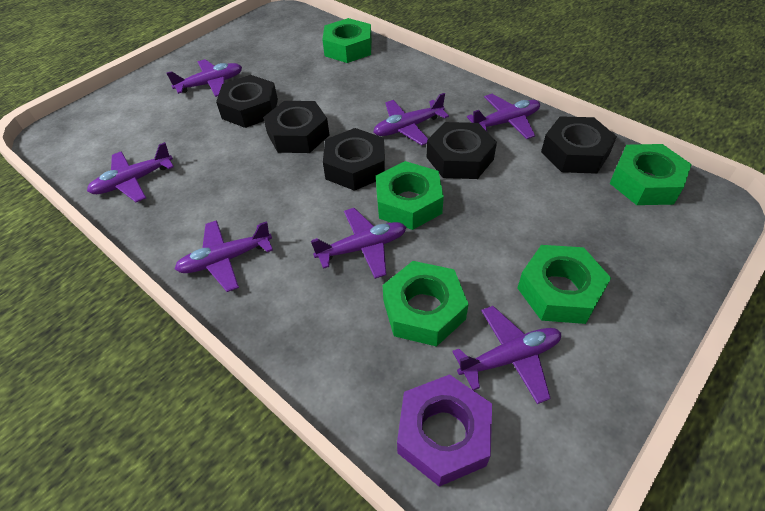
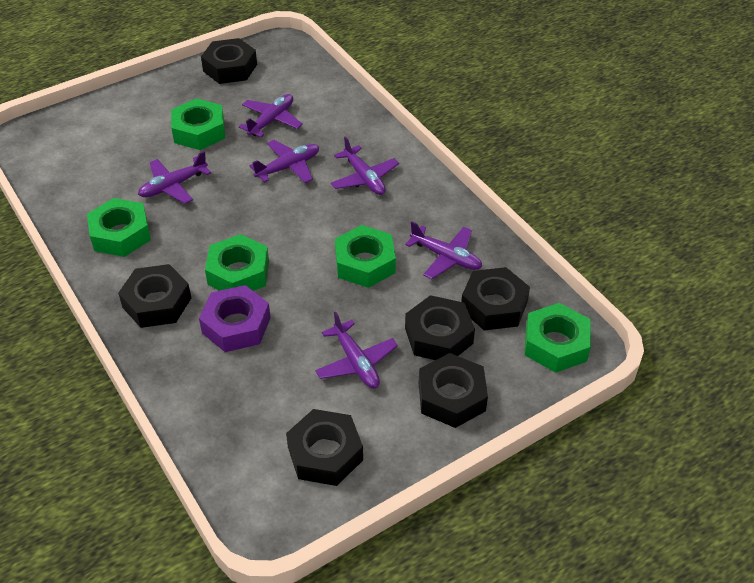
black nut: 5 -> 6
purple plane: 7 -> 6

